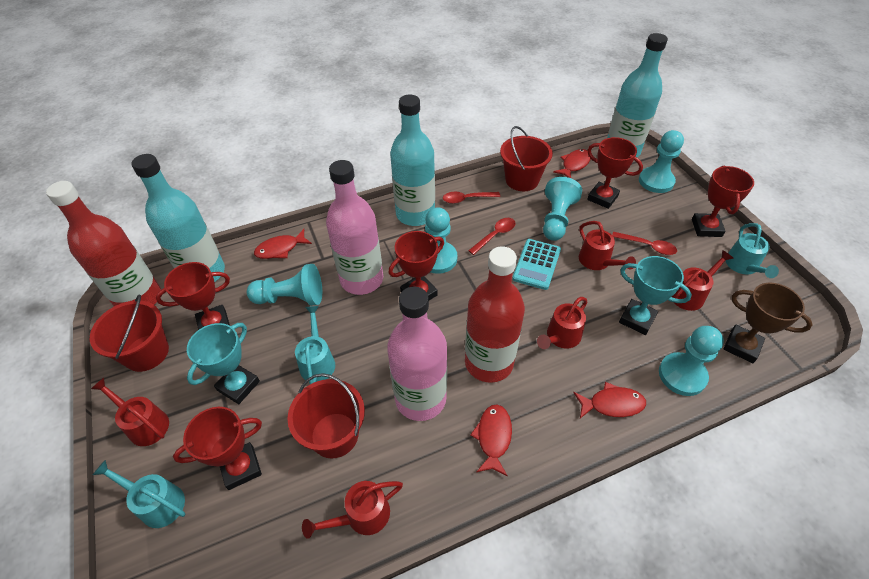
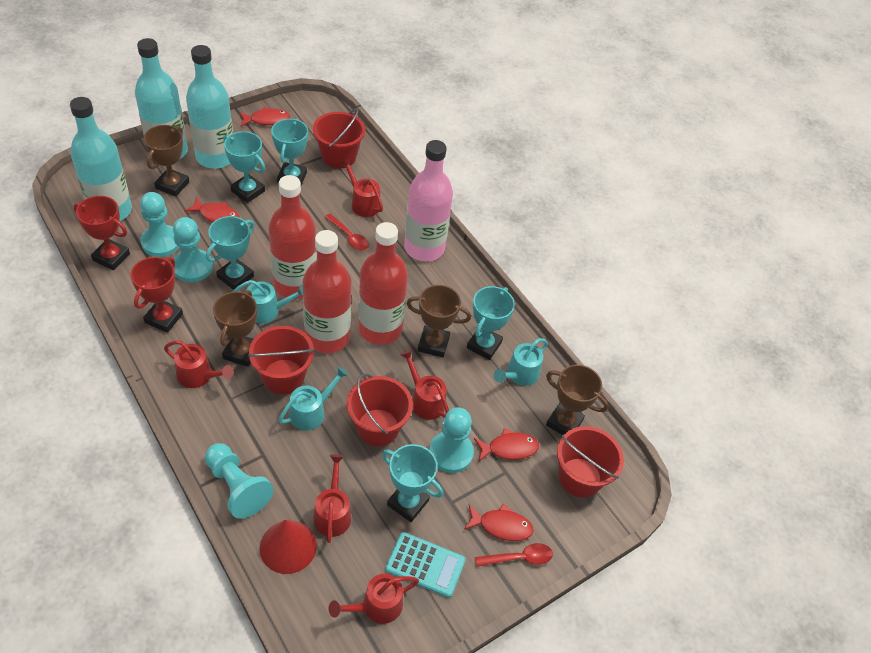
brown trophy: 1 -> 4
pink bottle: 2 -> 1
red bottle: 2 -> 3
red bucket: 3 -> 4
red cone: 0 -> 1
red spoon: 3 -> 2
red trophy: 5 -> 2
turquoise pawn: 5 -> 4
turquoise trophy: 2 -> 5

